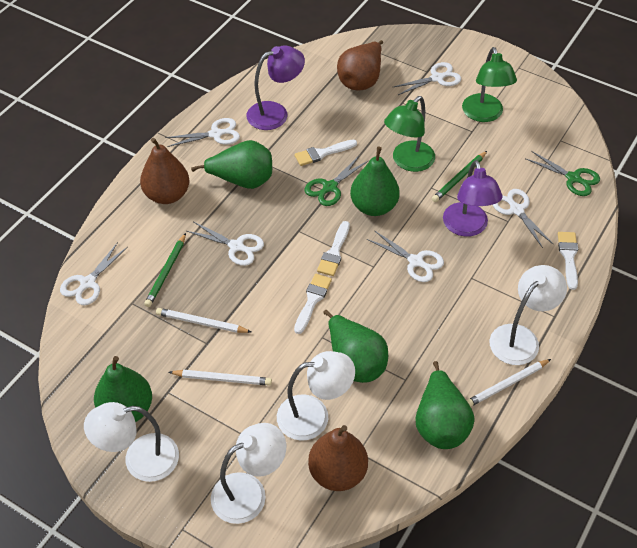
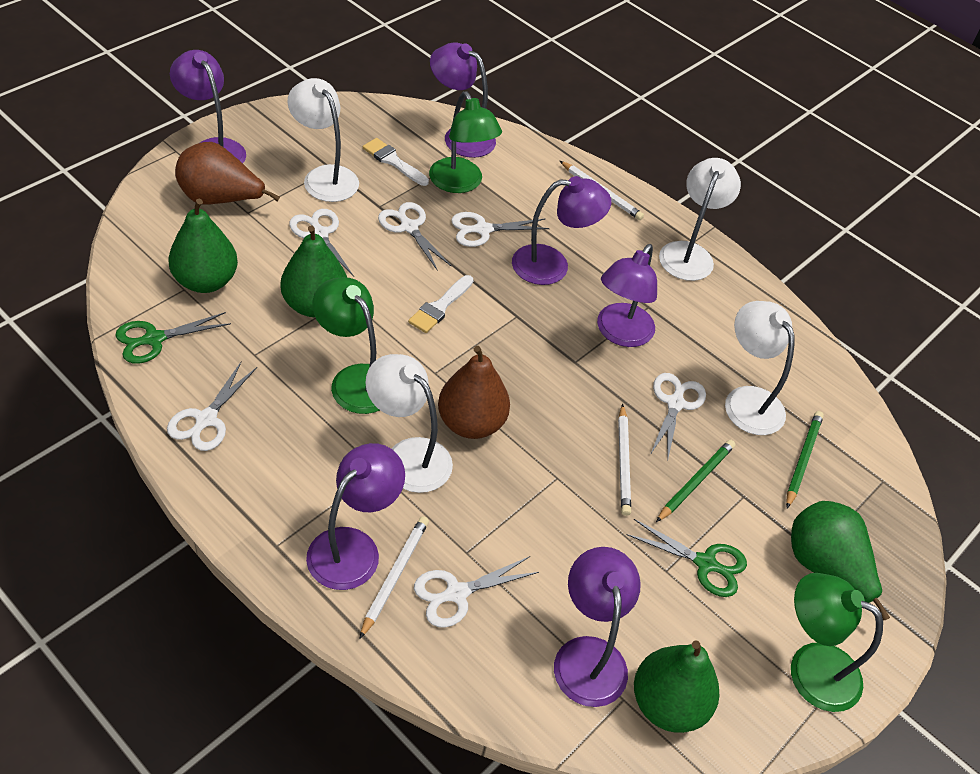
brown pear: 3 -> 2
green lamp: 2 -> 3
green pear: 5 -> 4
purple lamp: 2 -> 6
white brush: 4 -> 2

